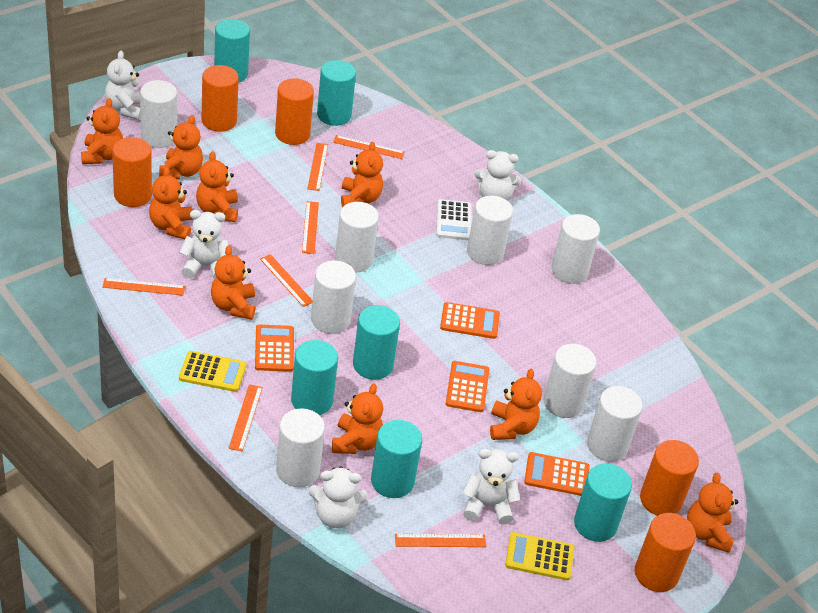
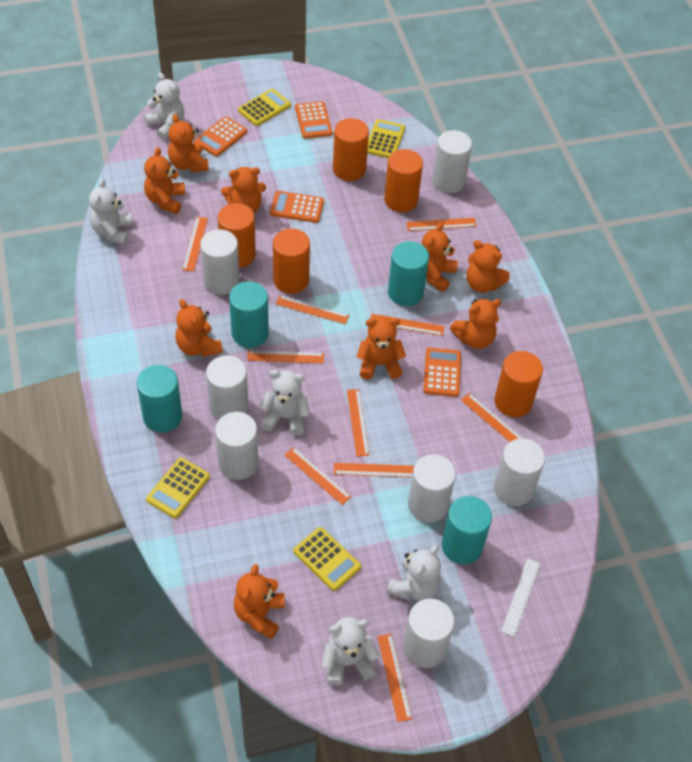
orange ruler: 7 -> 10
turquoise cylinder: 6 -> 4
white calculator: 1 -> 0
white cylinder: 8 -> 7
white ruler: 0 -> 1
yellow calculator: 2 -> 4

